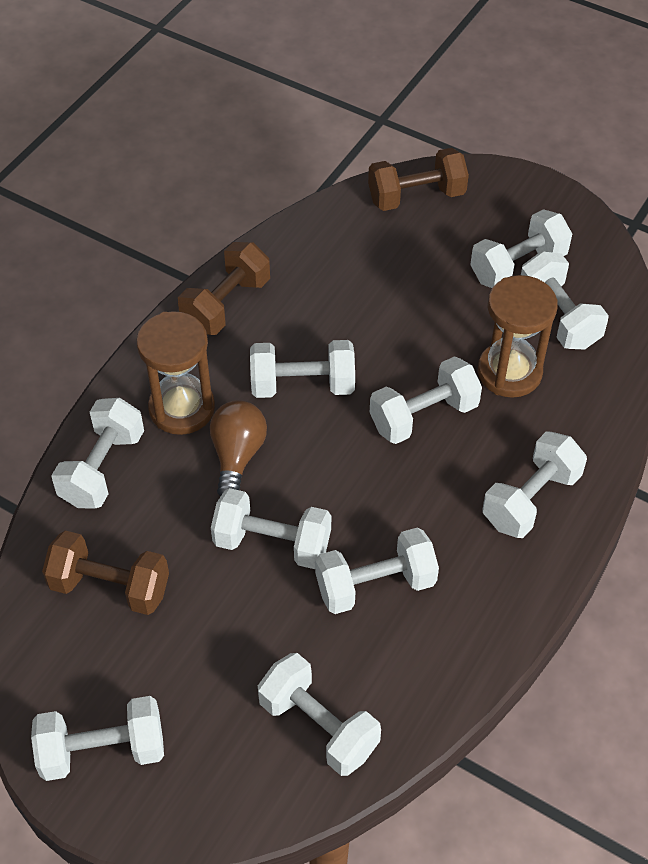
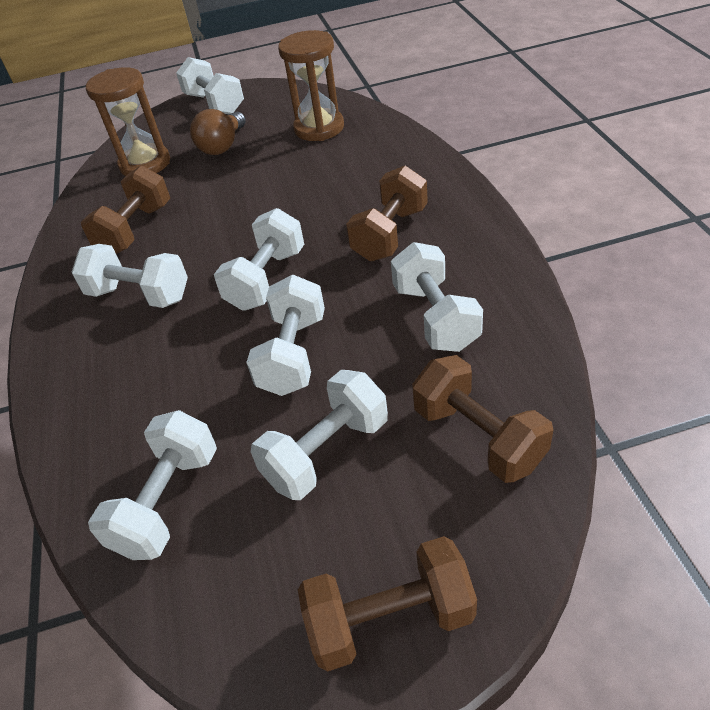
brown dumbbell: 3 -> 4
white dumbbell: 10 -> 7

